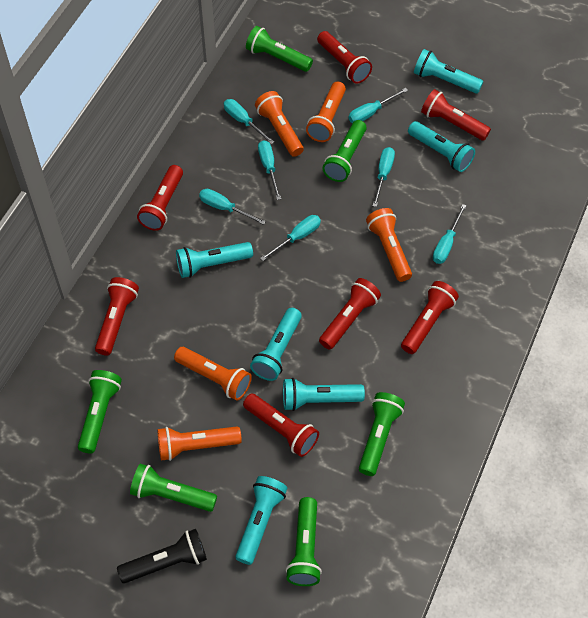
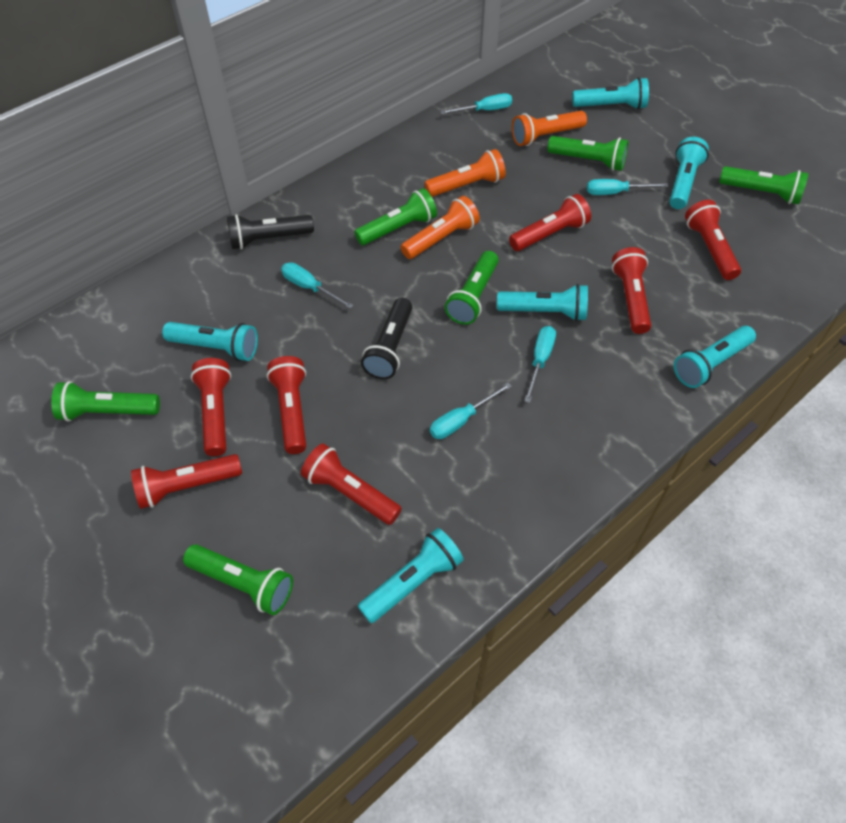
black flashlight: 1 -> 2
orange flashlight: 5 -> 3
turquoise screwdriver: 7 -> 5

